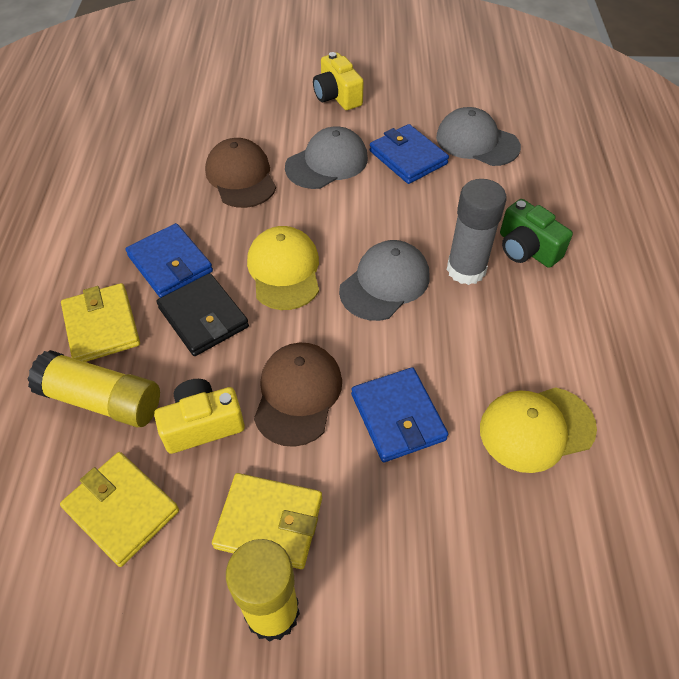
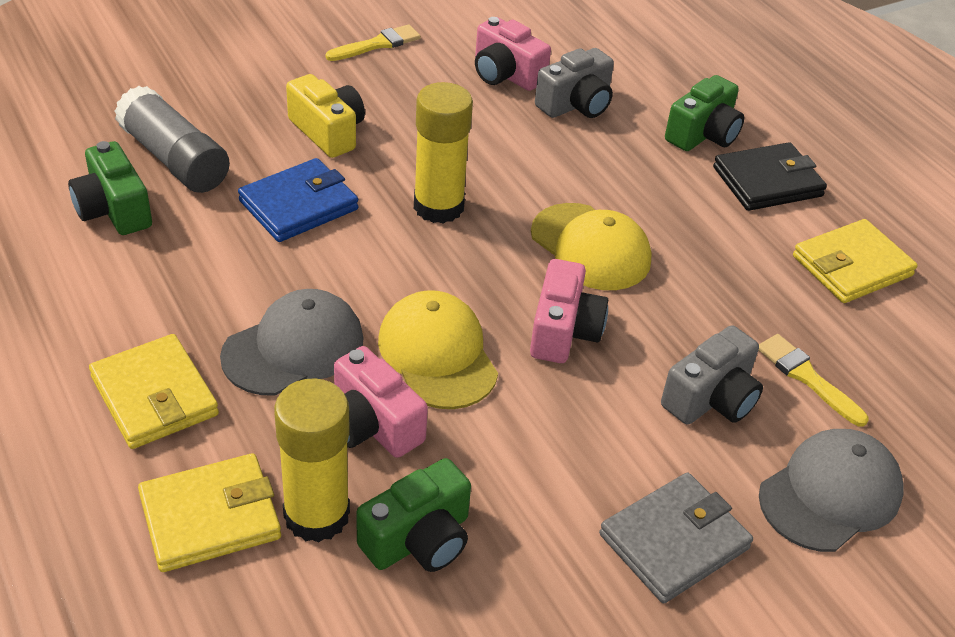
blue wallet: 3 -> 1
brown cap: 2 -> 0
green camera: 1 -> 3
grey camera: 0 -> 2
grey cap: 3 -> 2
grey wallet: 0 -> 1
pink camera: 0 -> 3
yellow brush: 0 -> 2
yellow camera: 2 -> 1

